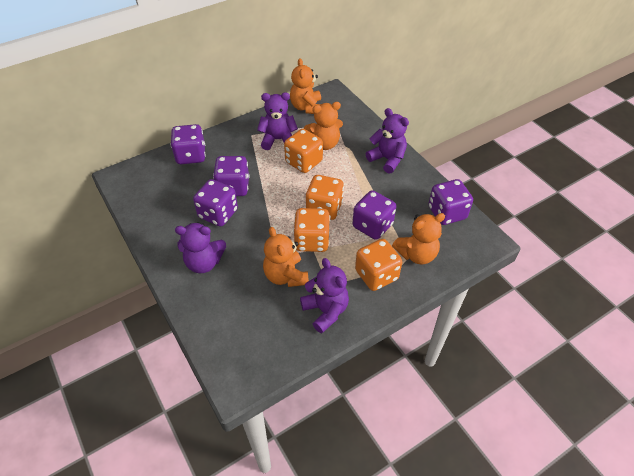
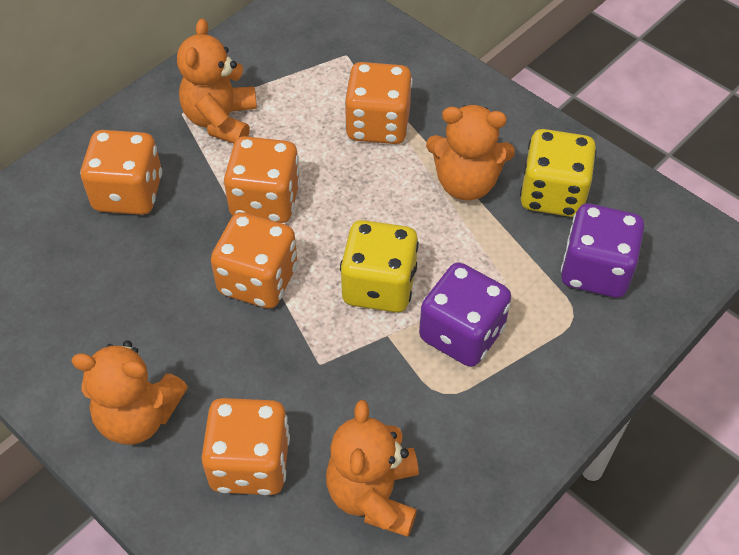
orange dice: 4 -> 5
purple dice: 5 -> 2
purple teddy bear: 4 -> 0
yellow dice: 0 -> 2

